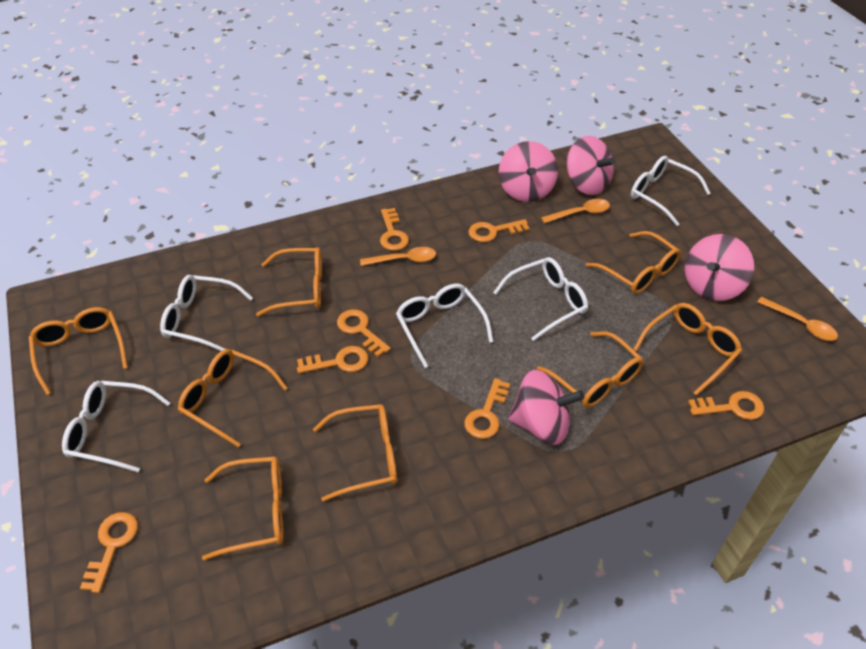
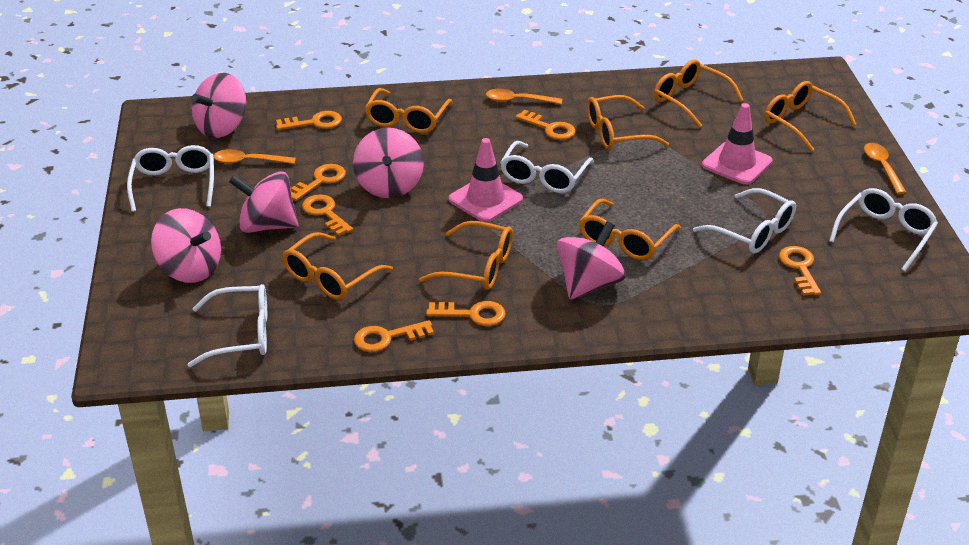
orange glasses: 8 -> 7
pink spinning top: 4 -> 5
pink traffic cone: 0 -> 2

